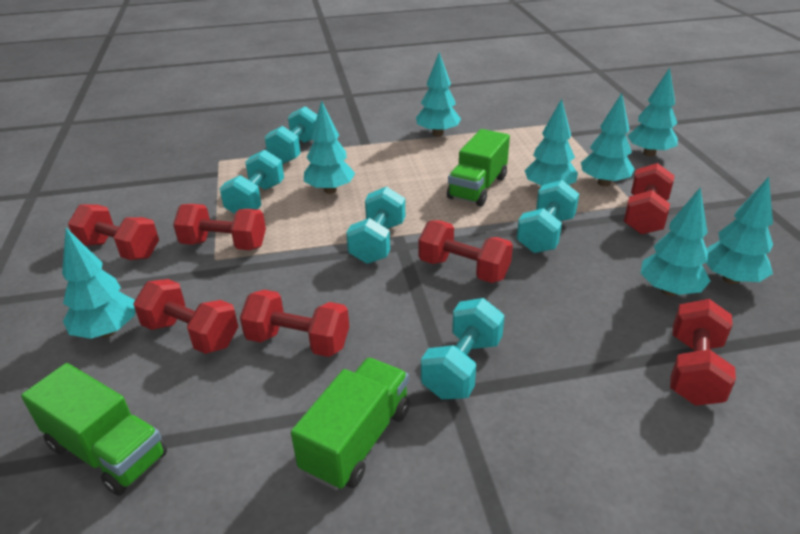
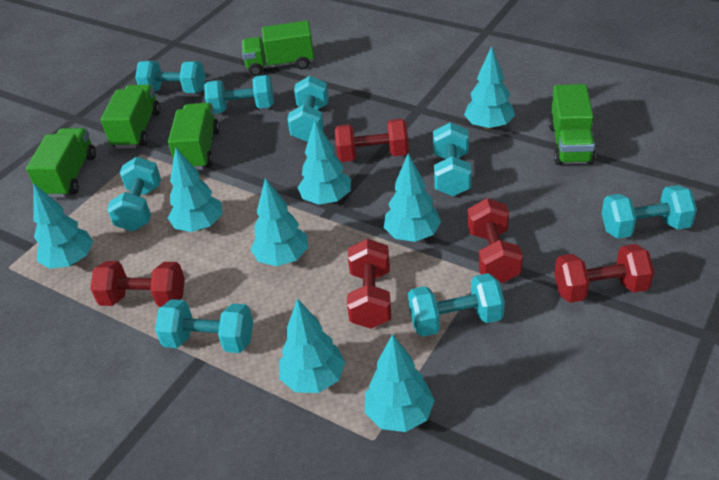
green truck: 3 -> 5
red dumbbell: 7 -> 5
turquoise dumbbell: 5 -> 8

